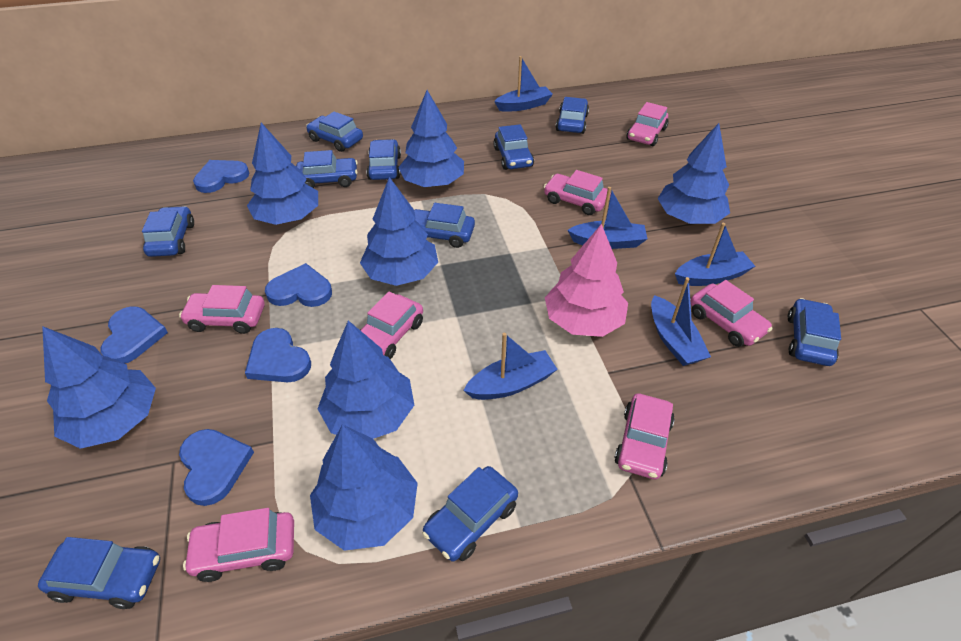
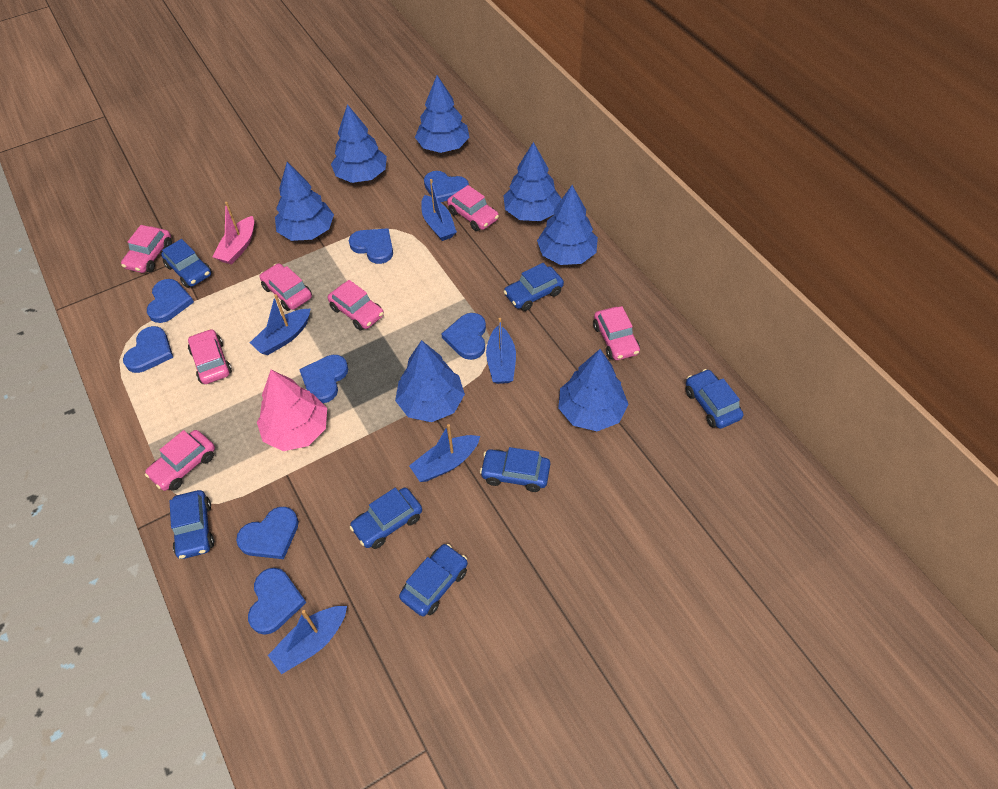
blue car: 10 -> 7
blue heart: 5 -> 8
pink boat: 0 -> 1

